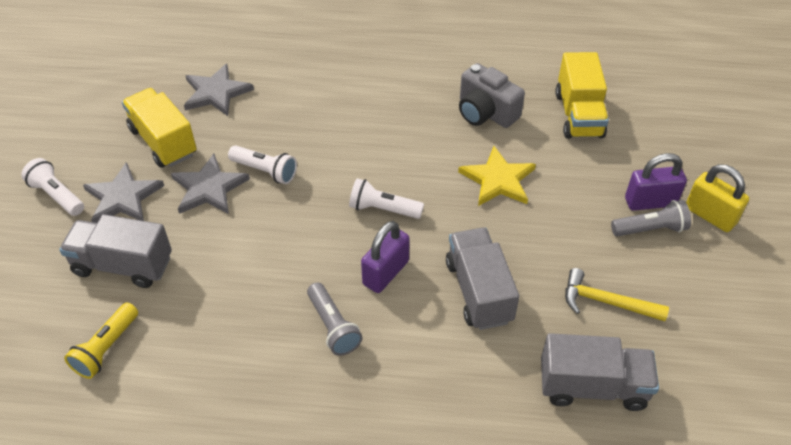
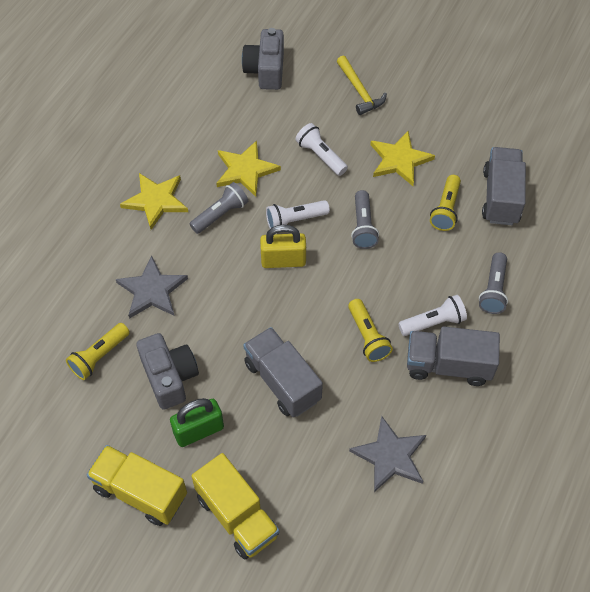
green padlock: 0 -> 1
grey camera: 1 -> 2
grey flashlight: 2 -> 3
grey star: 3 -> 2
purple padlock: 2 -> 0
yellow flashlight: 1 -> 3
yellow star: 1 -> 3

